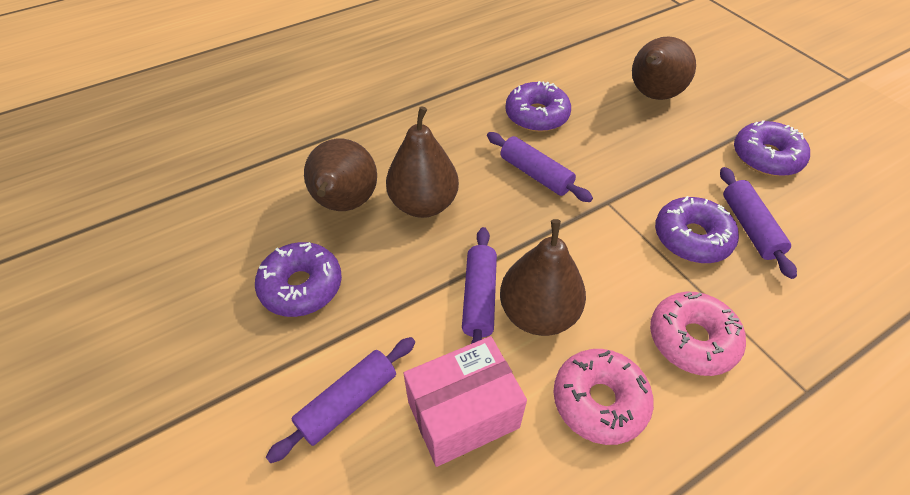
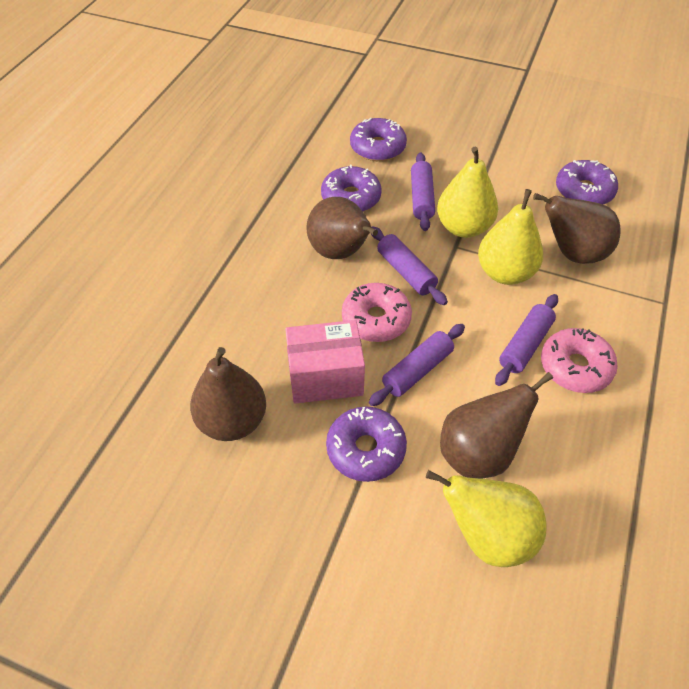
yellow pear: 0 -> 3

